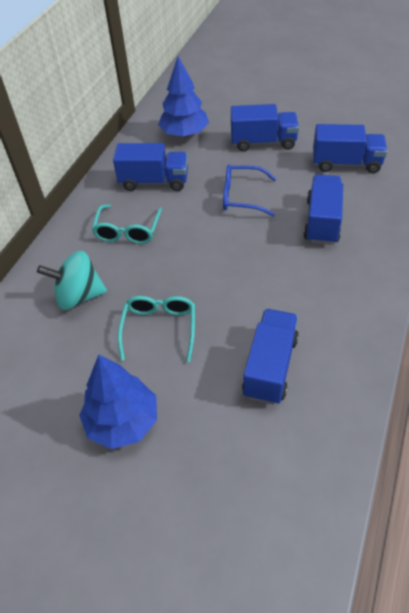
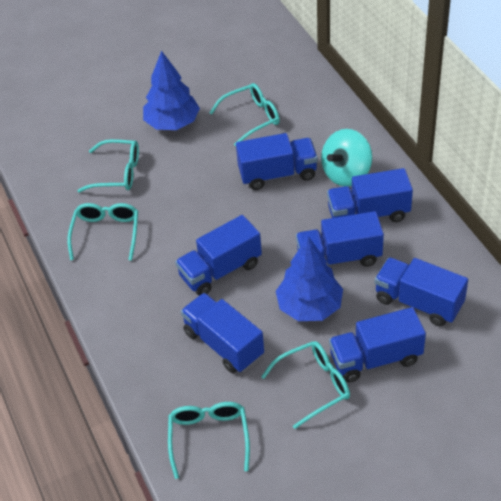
blue glasses: 1 -> 0
blue truck: 5 -> 7
turquoise glasses: 2 -> 5

